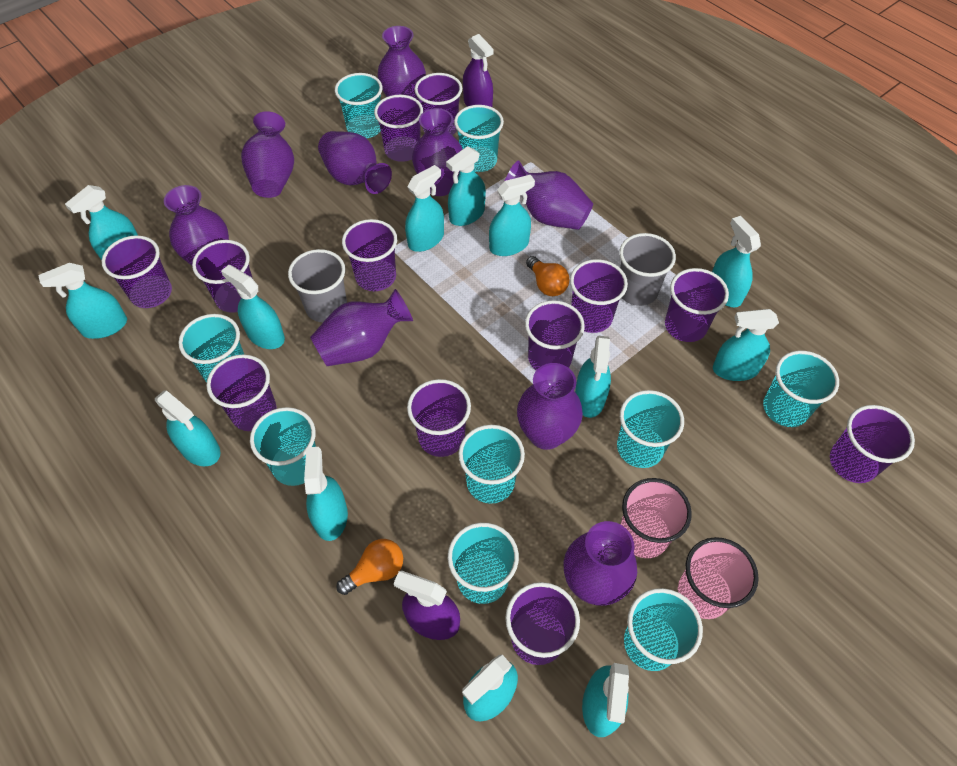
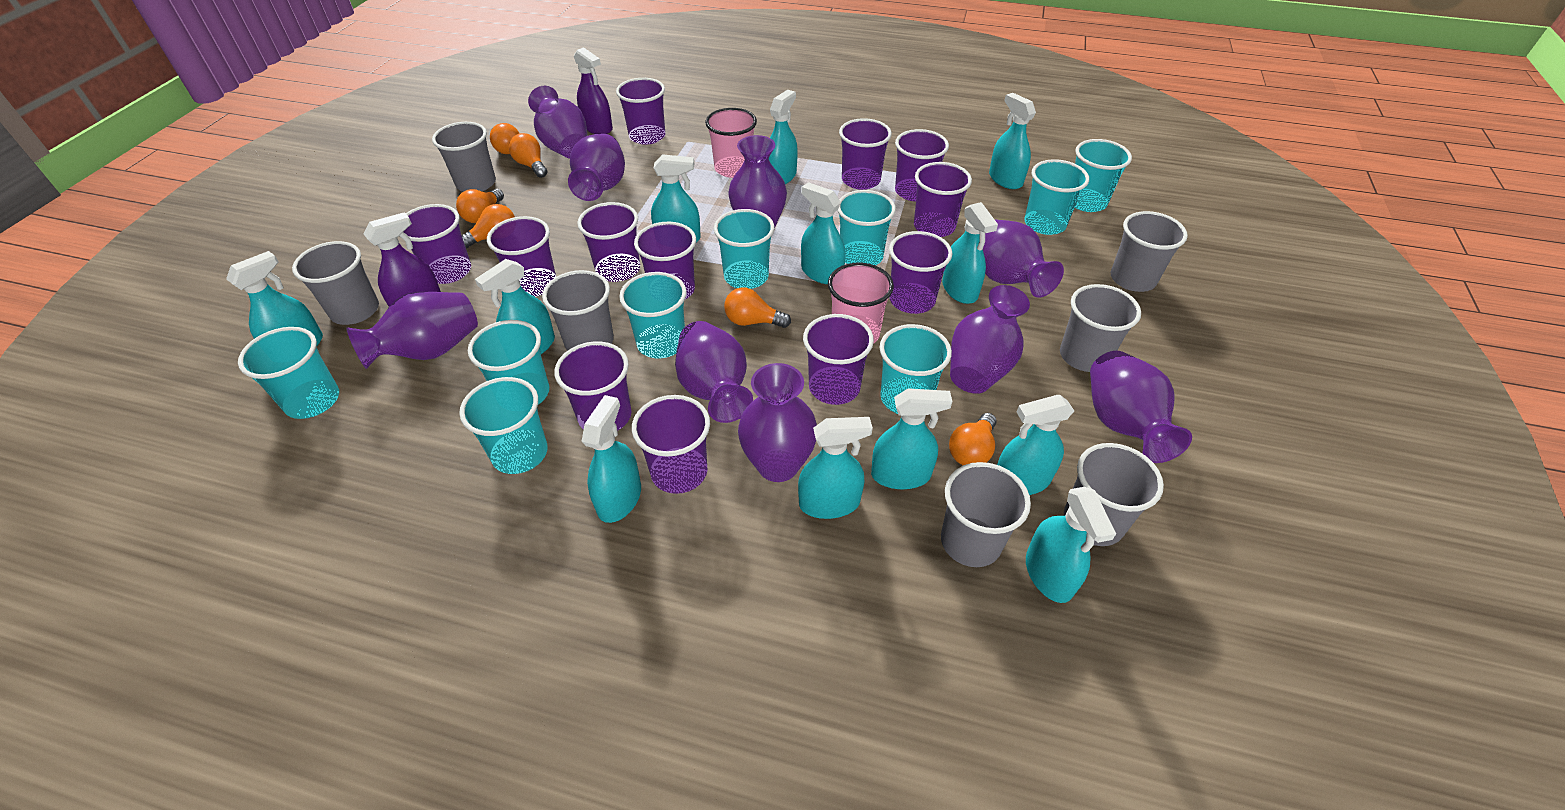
grey cup: 2 -> 7
orange light bulb: 2 -> 6
turquoise spray bottle: 13 -> 12

